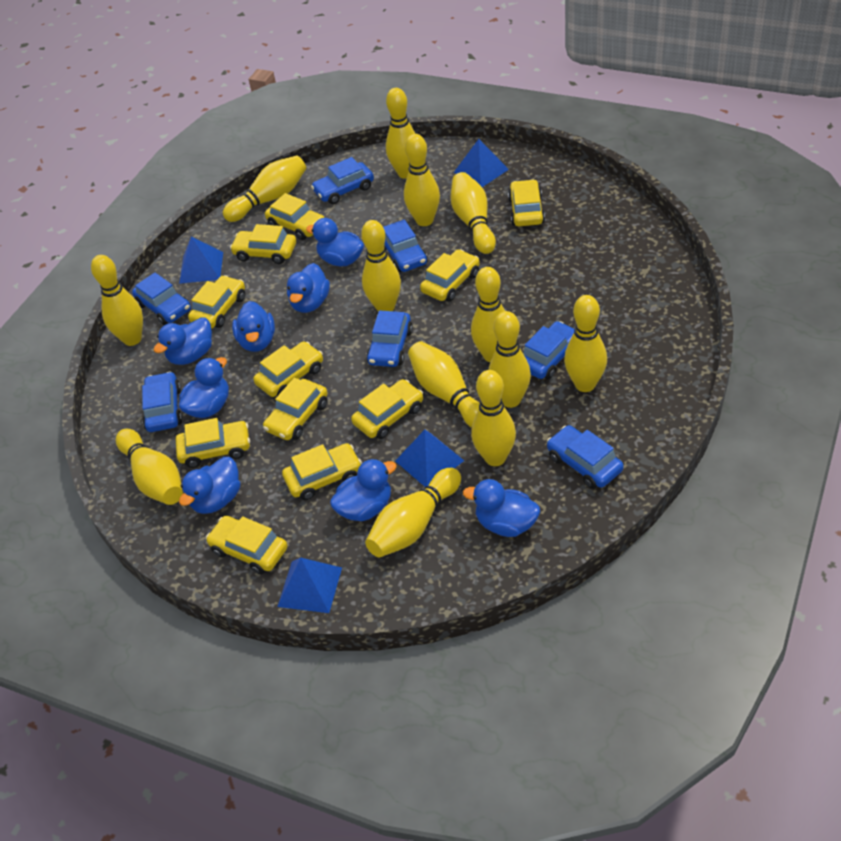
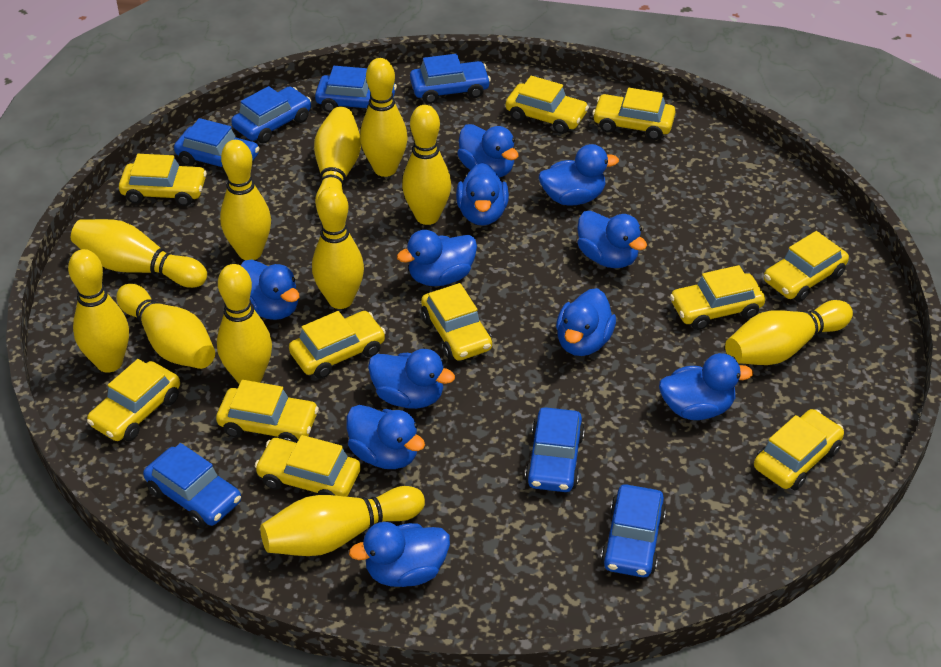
blue duck: 8 -> 11
blue pyramid: 4 -> 0
yellow bowling pin: 13 -> 11

